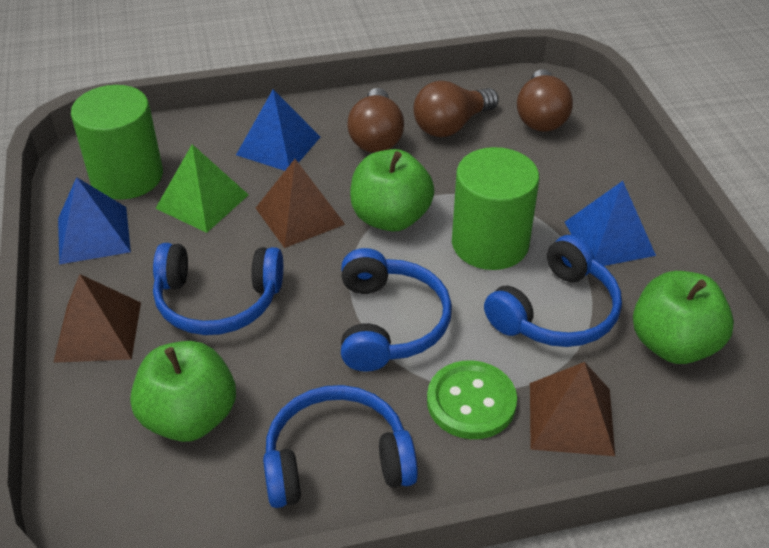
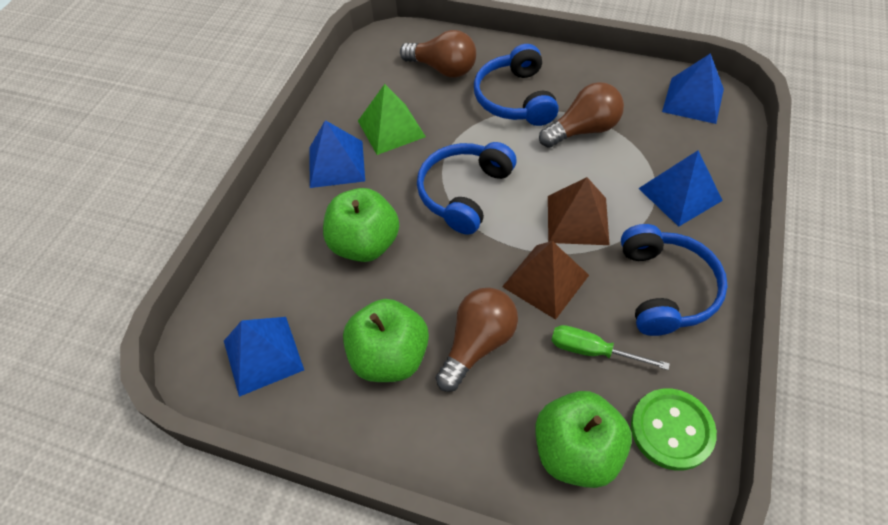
blue headphones: 4 -> 3
blue pyramid: 3 -> 4
brown pyramid: 3 -> 2
green cylinder: 2 -> 0
green screwdriver: 0 -> 1

